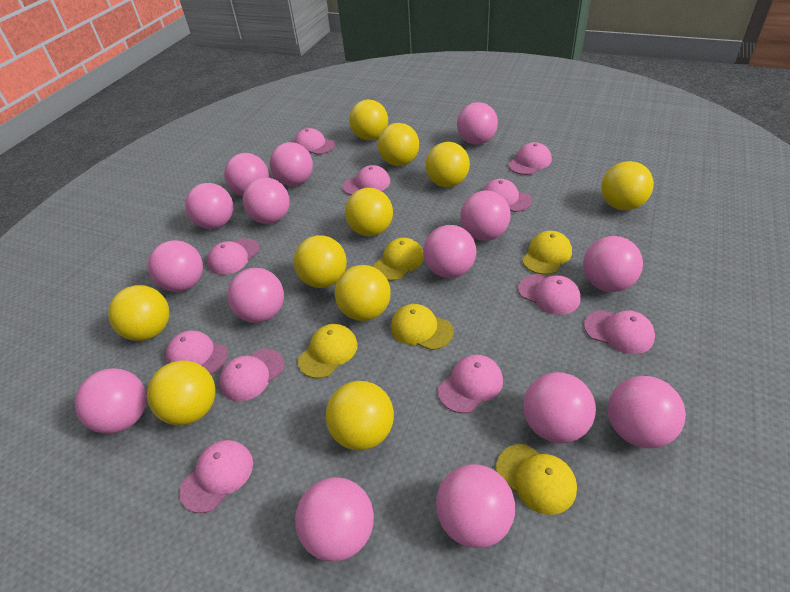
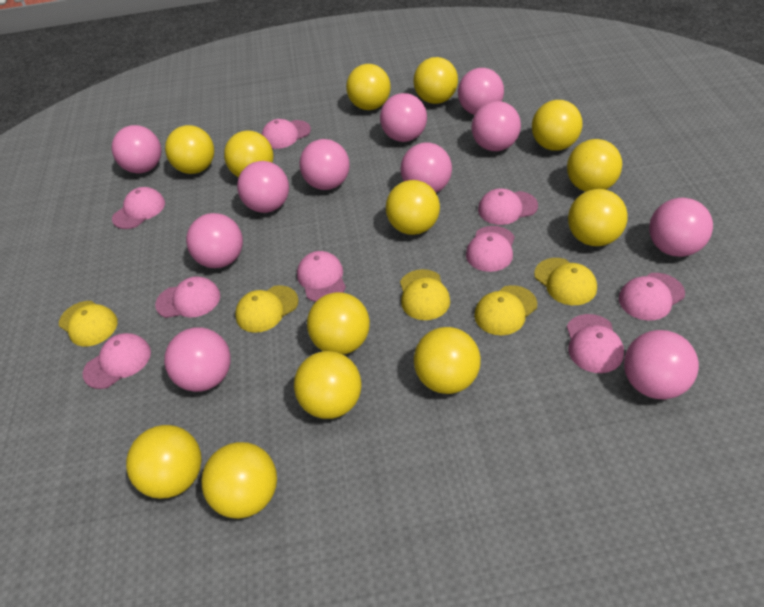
pink ball: 15 -> 11
pink cap: 11 -> 9
yellow ball: 10 -> 13

